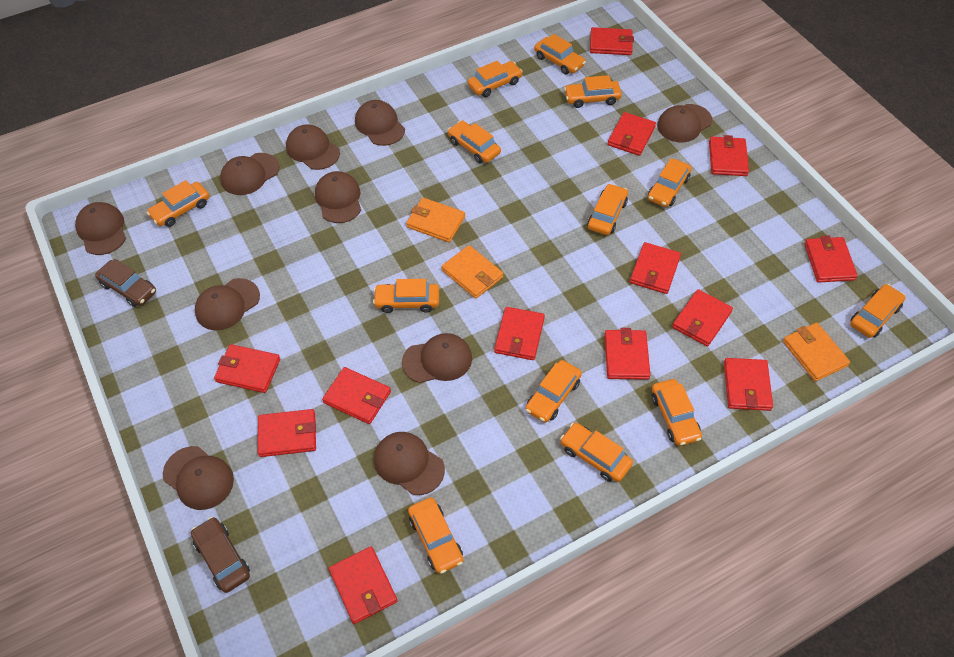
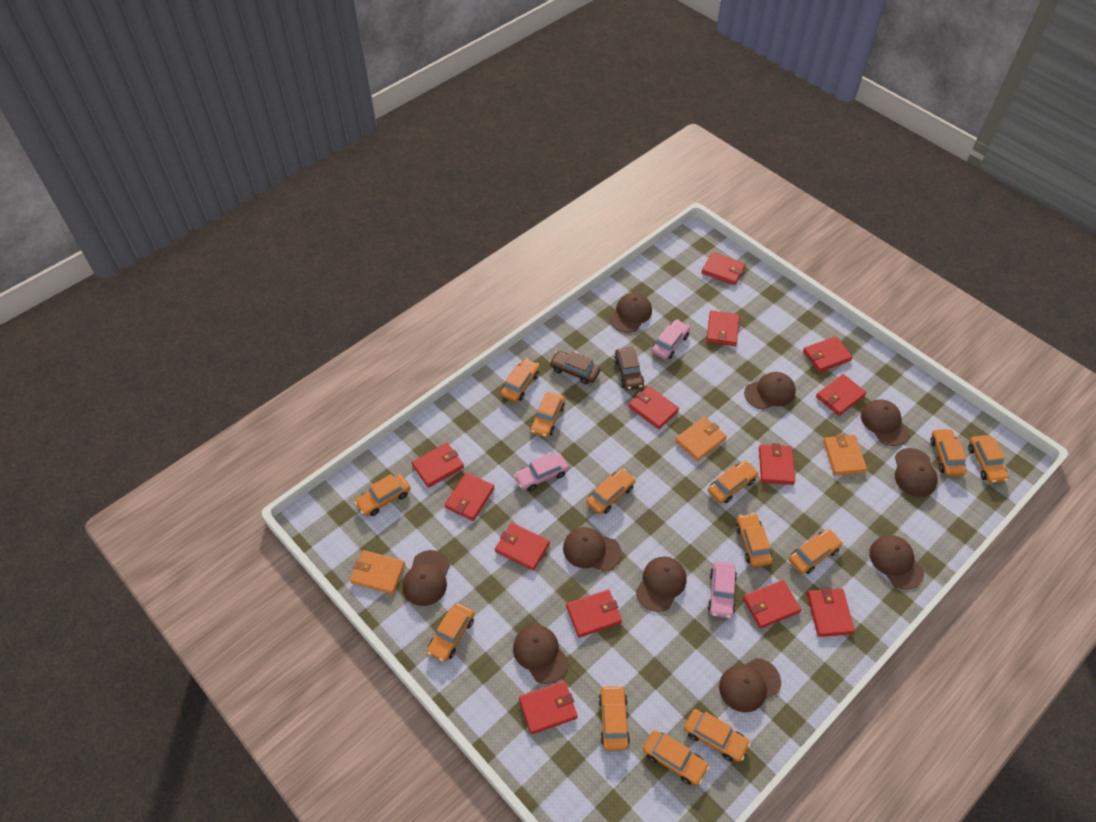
pink car: 0 -> 3

